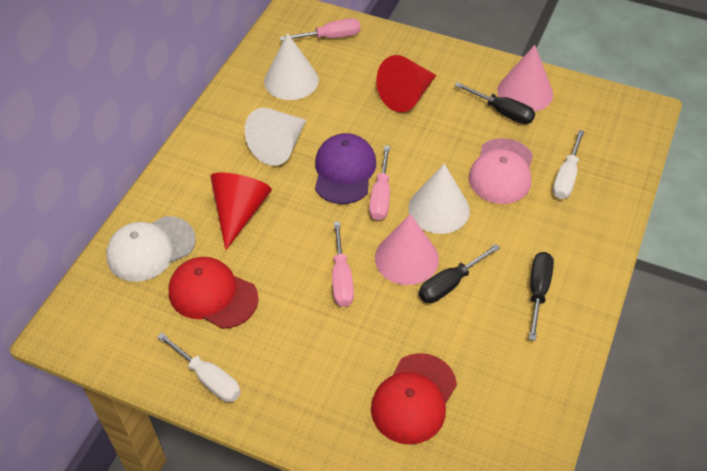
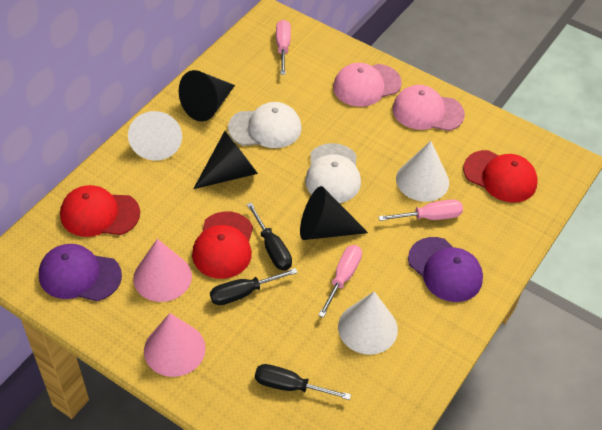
black cone: 0 -> 3
pink cap: 1 -> 2
purple cap: 1 -> 2
red cap: 2 -> 3
red cone: 2 -> 0
white cap: 1 -> 2
white screwdriver: 2 -> 0

